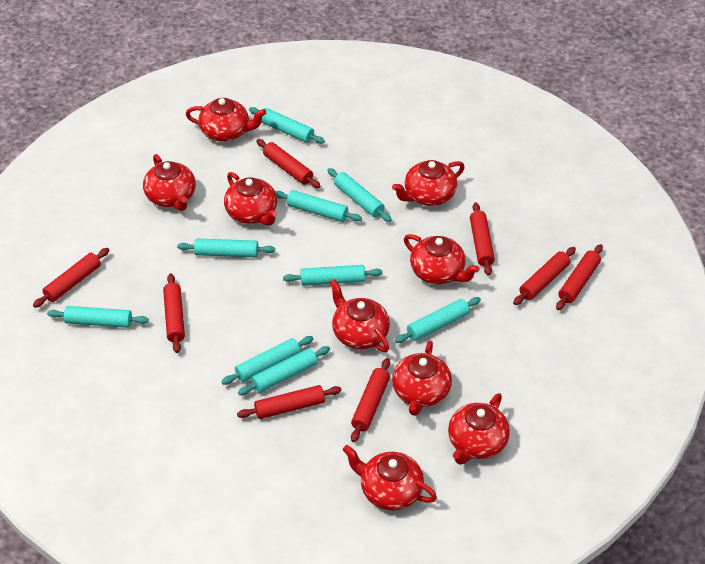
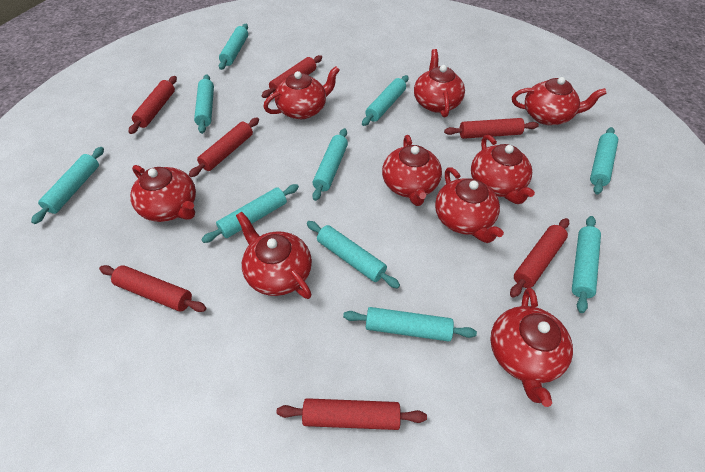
red rolling pin: 8 -> 7
turquoise rolling pin: 9 -> 10

